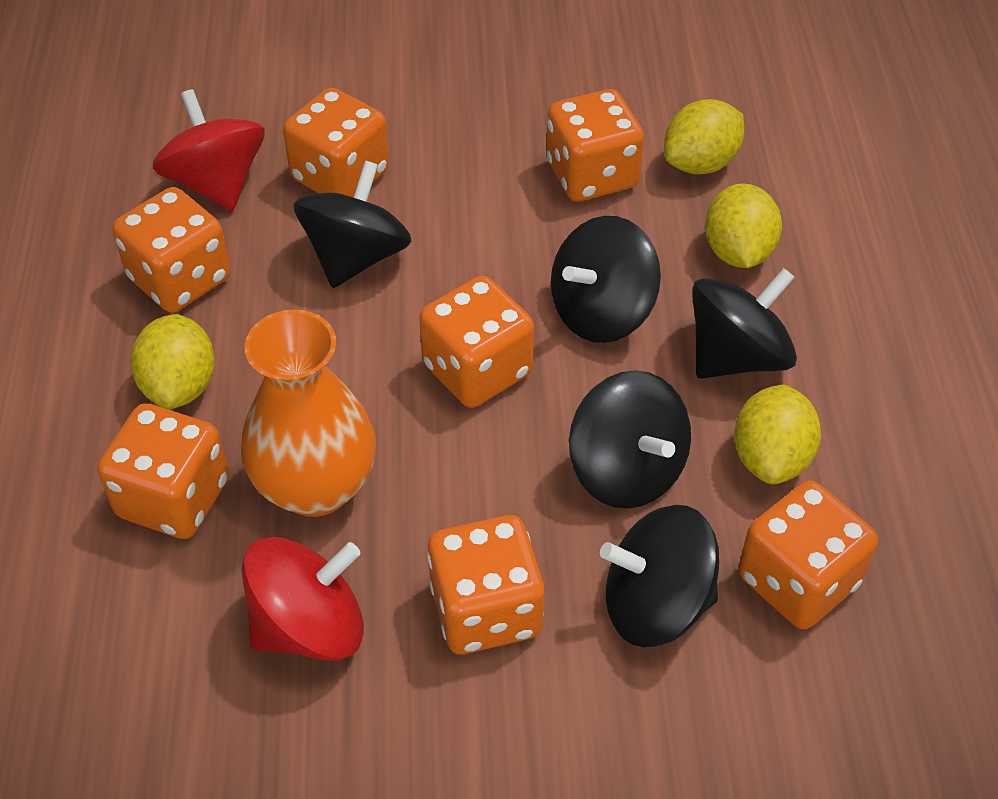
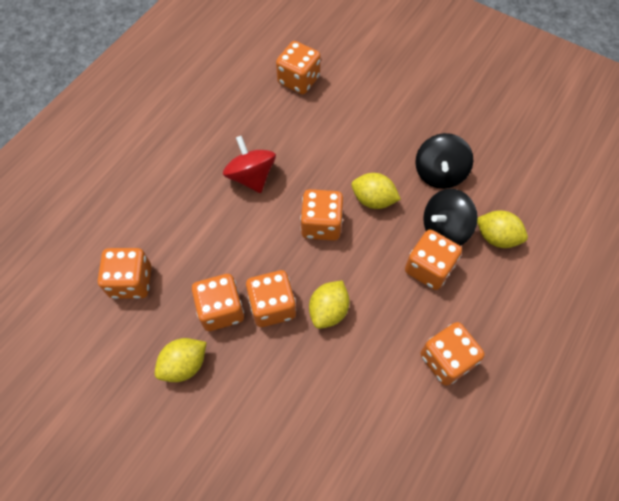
black spinning top: 5 -> 2
orange vase: 1 -> 0
red spinning top: 2 -> 1

